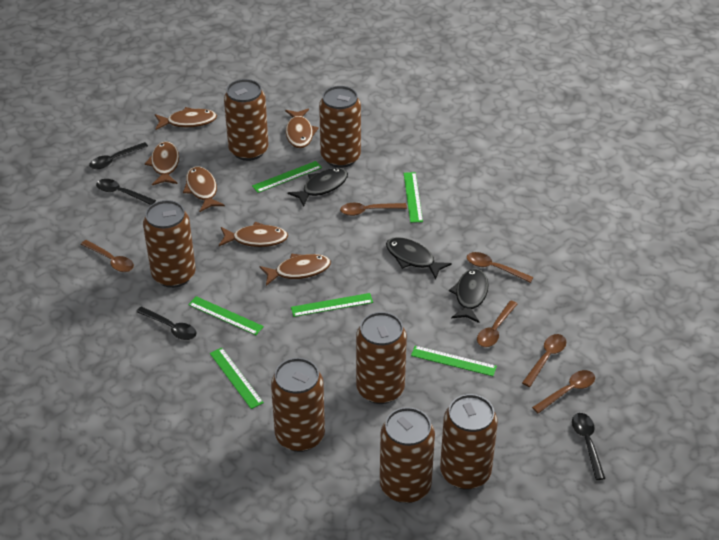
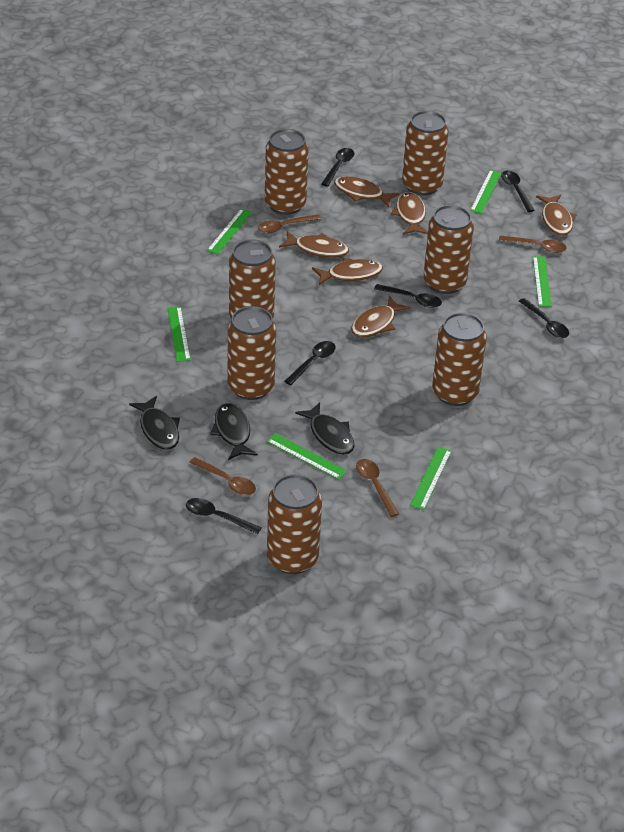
black spoon: 4 -> 6
brown spoon: 6 -> 4

